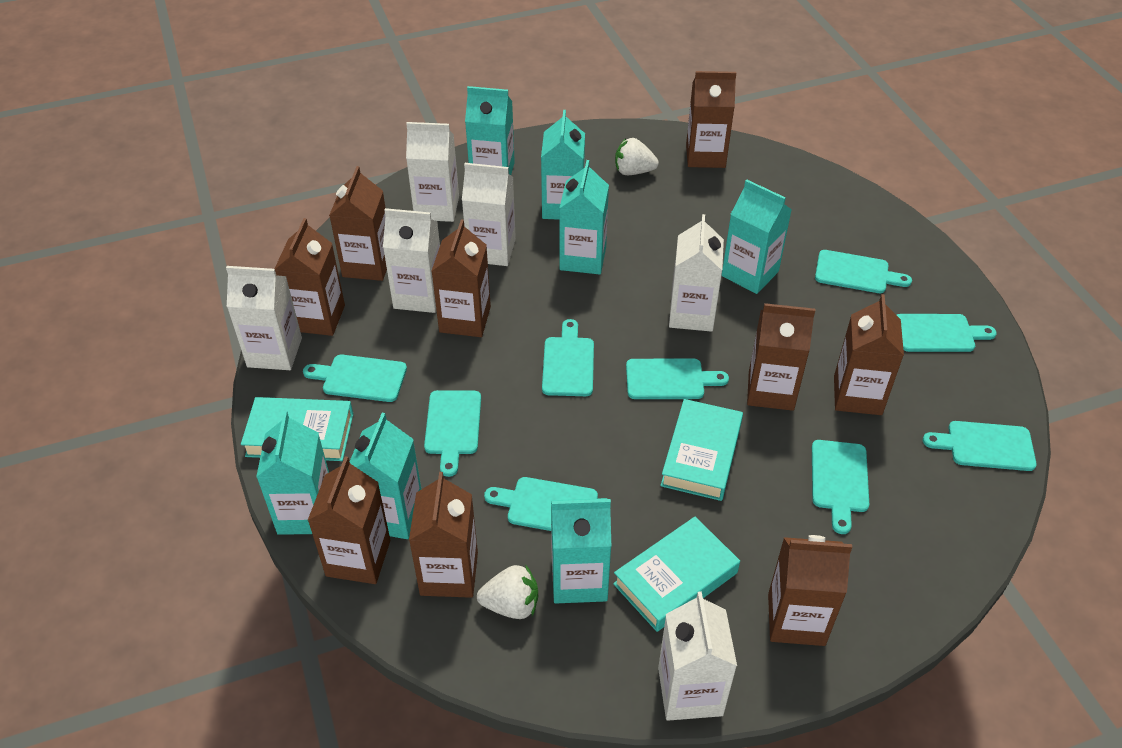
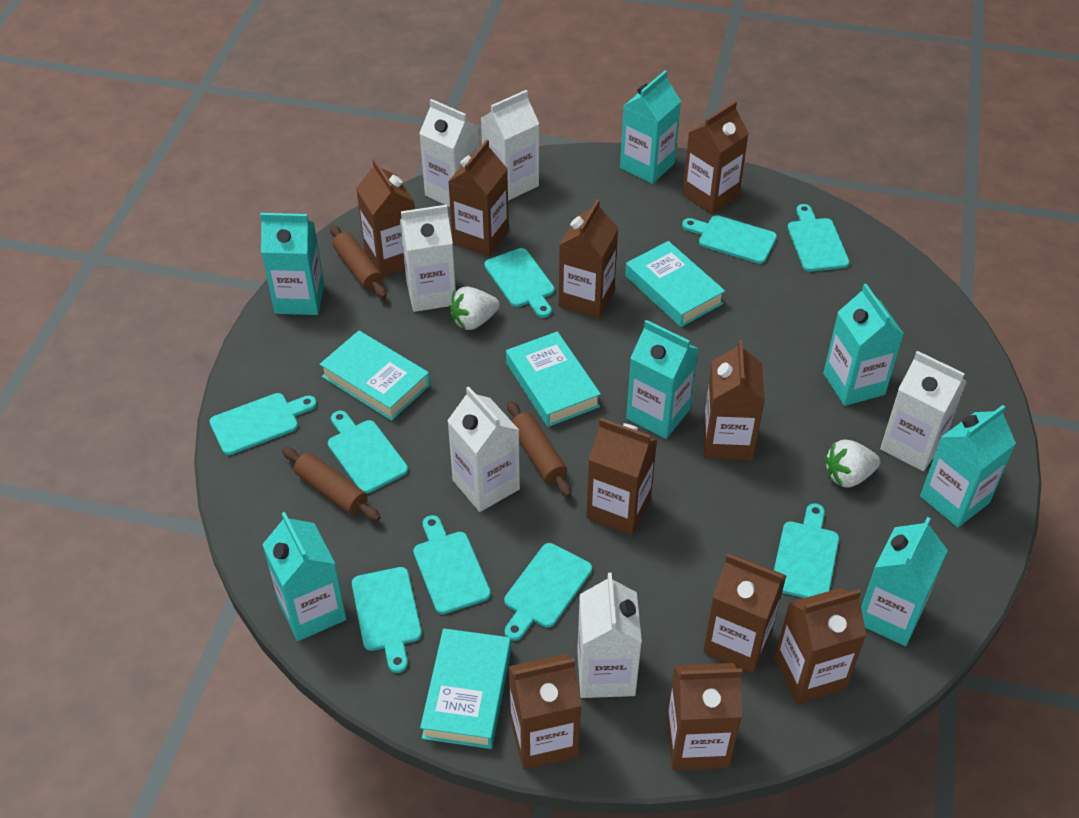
brown carton: 9 -> 10
brown rolling pin: 0 -> 3
turquoise book: 3 -> 4

